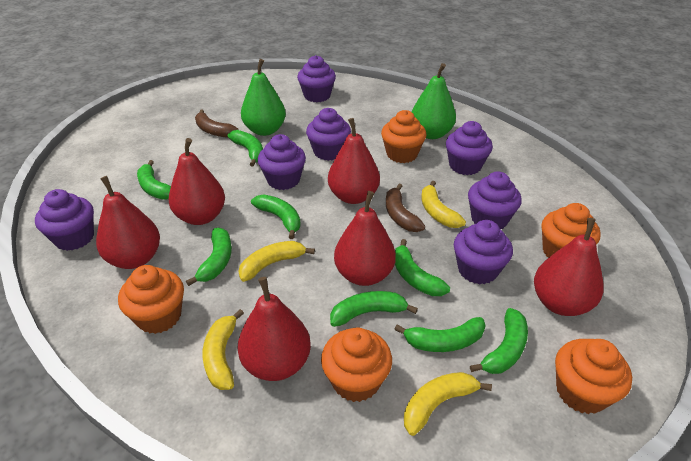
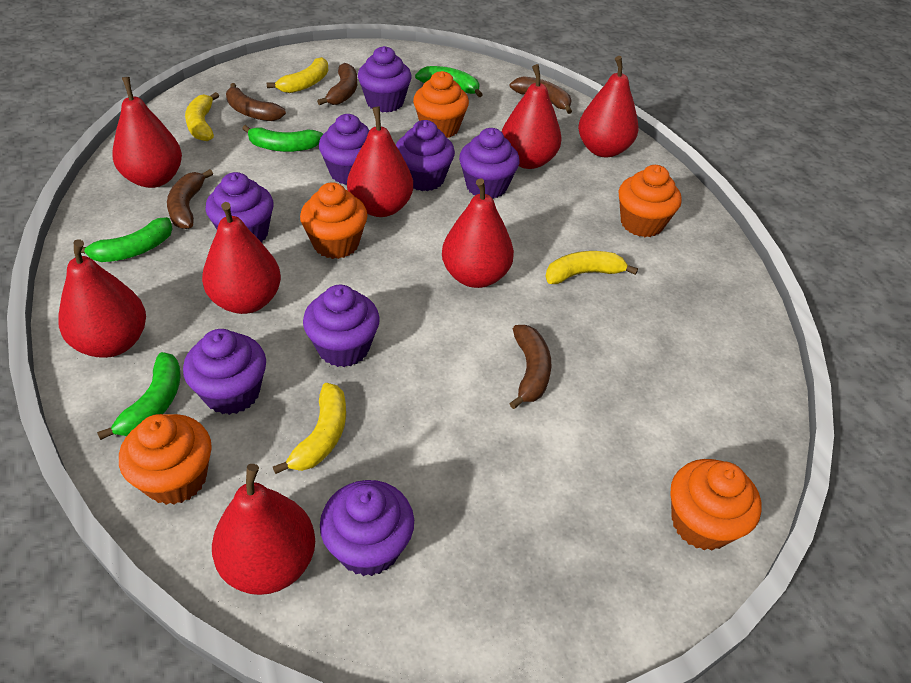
brown banana: 2 -> 5
green banana: 8 -> 4
green pear: 2 -> 0
purple cupcake: 7 -> 8
red pear: 6 -> 8

